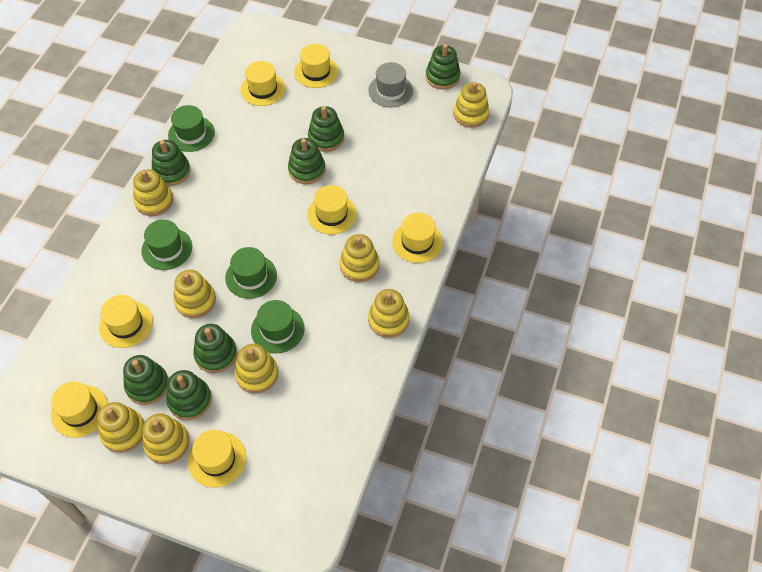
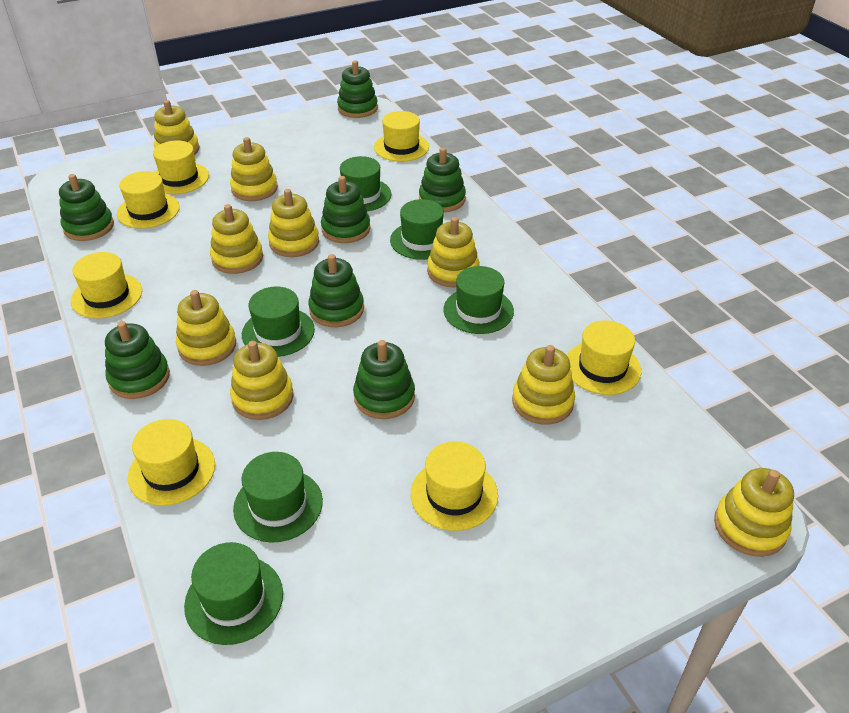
green hat: 4 -> 6
grey hat: 1 -> 0
yellow stacking toy: 8 -> 9

